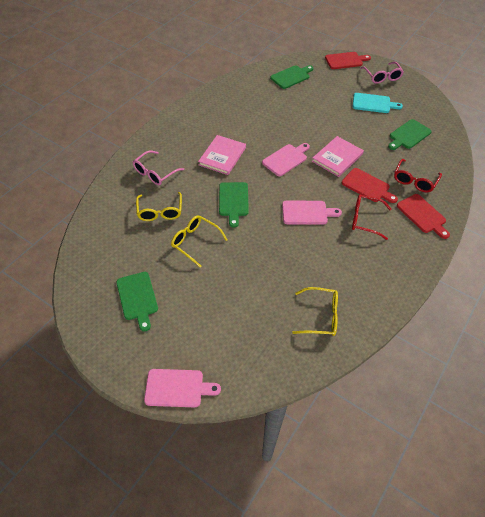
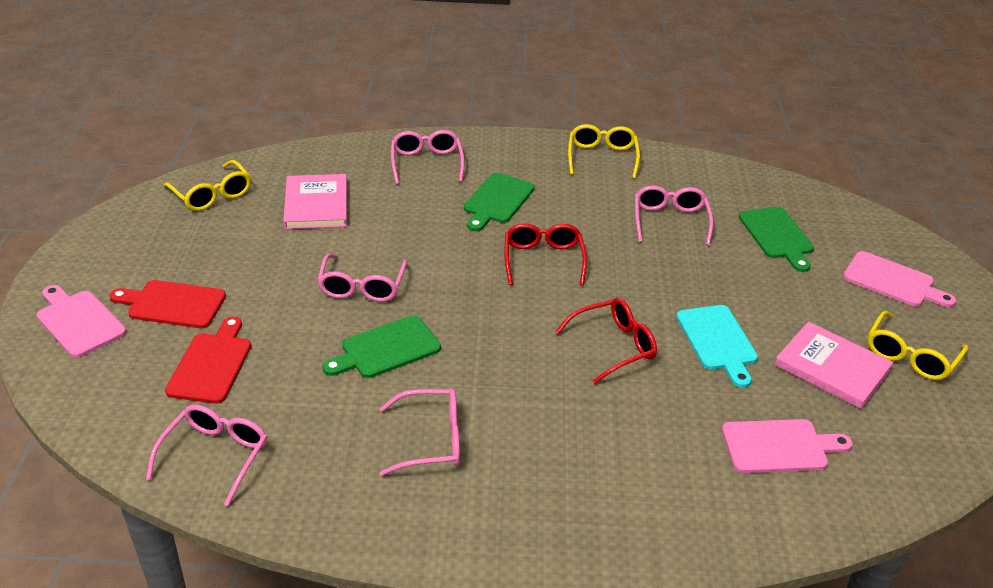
green cutting board: 4 -> 3
pink glasses: 2 -> 5
red cutting board: 3 -> 2

